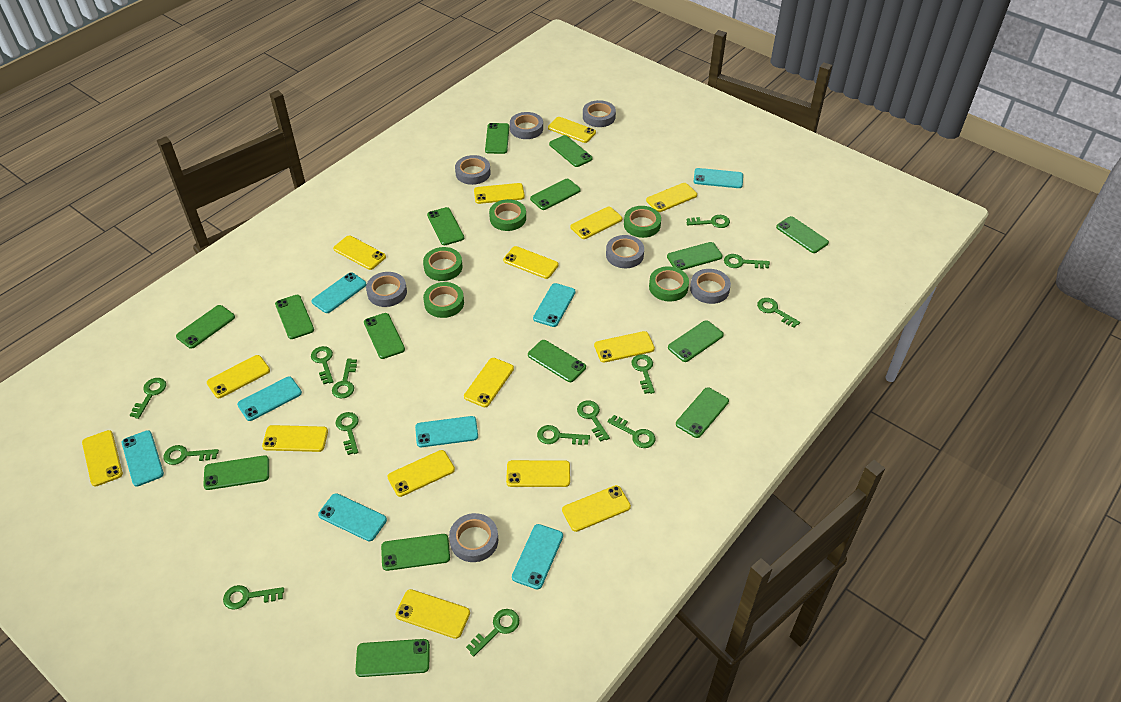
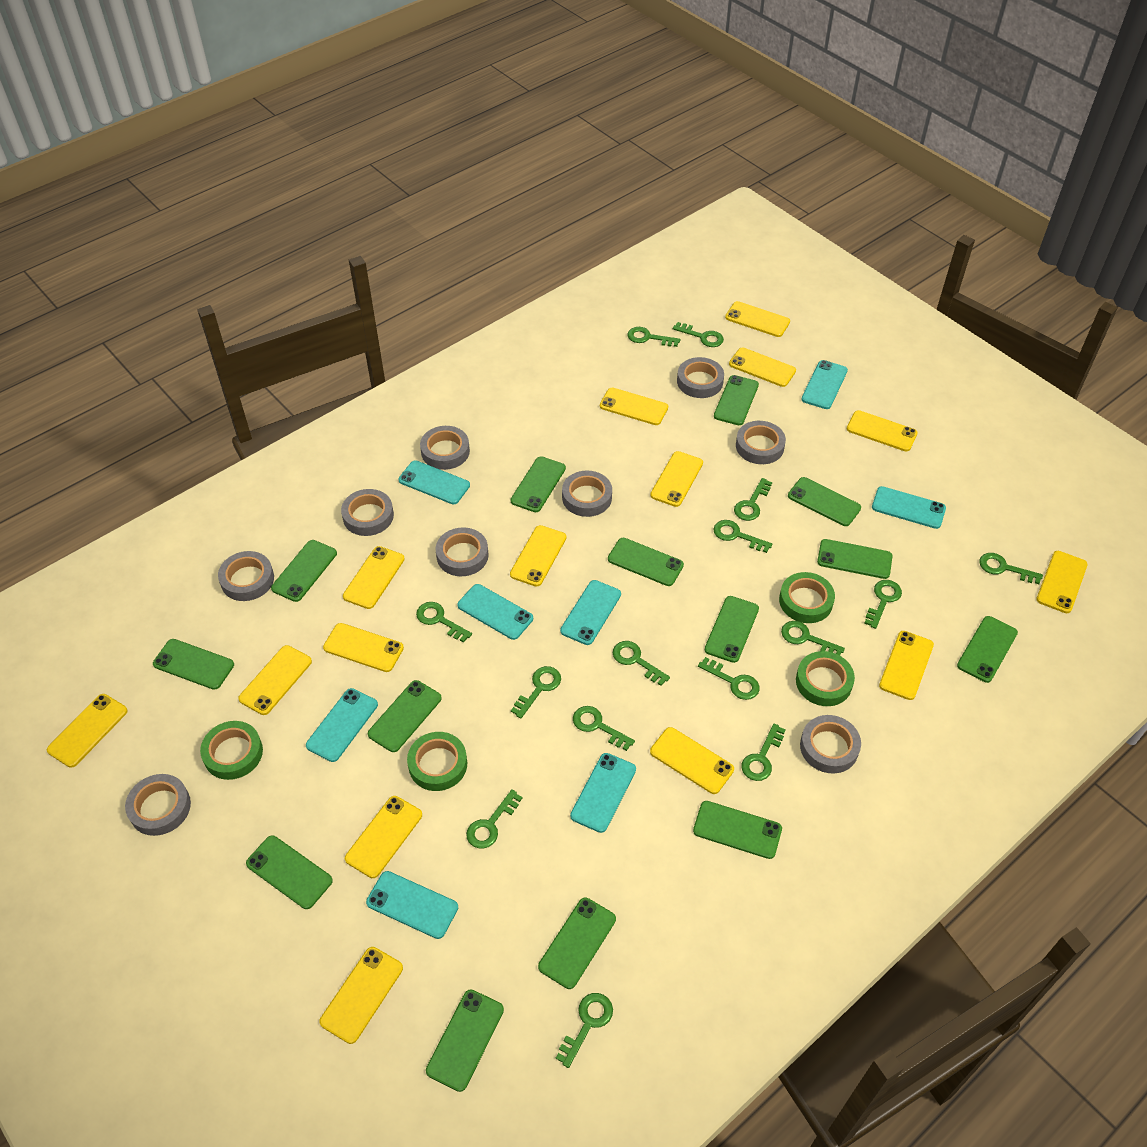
green key: 14 -> 15
green phone: 15 -> 14
green tape: 5 -> 4
grey tape: 7 -> 9

